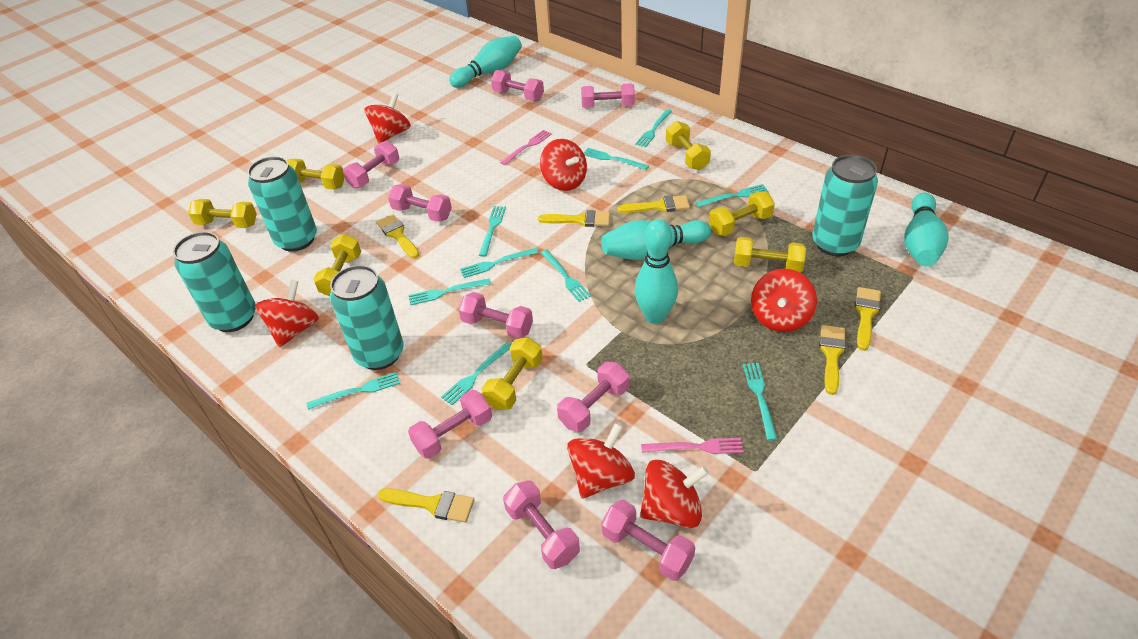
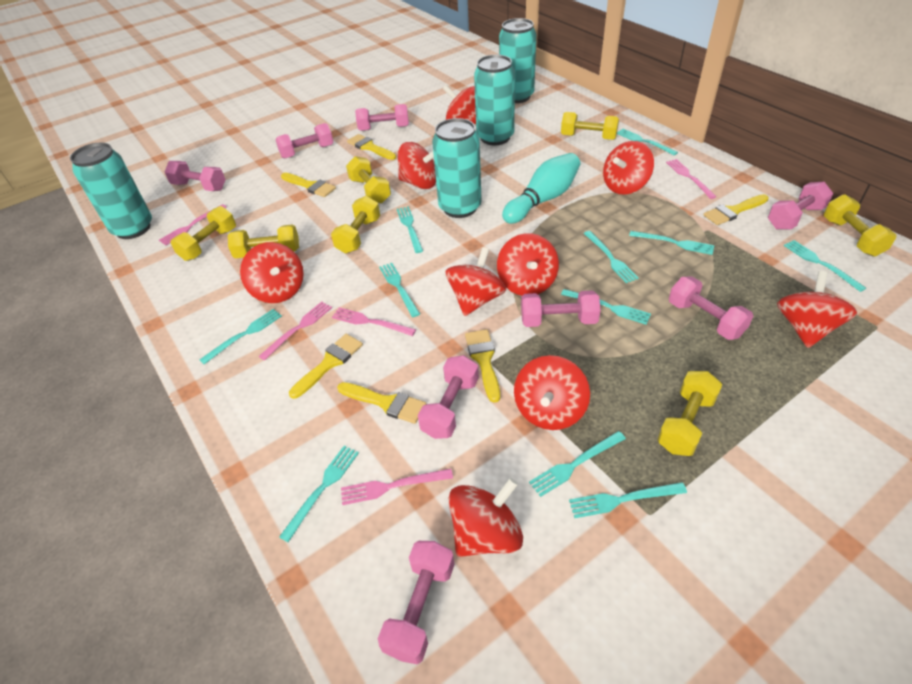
pink dumbbell: 9 -> 8
pink fork: 2 -> 5
red spinning top: 6 -> 9
turquoise bowling pin: 4 -> 1
turquoise fork: 10 -> 11

